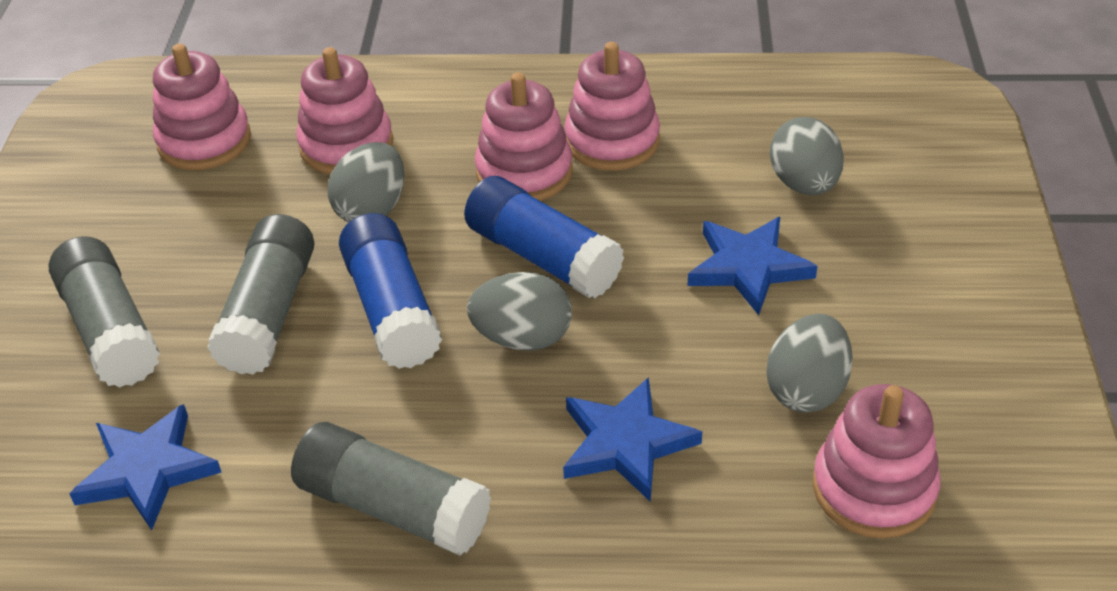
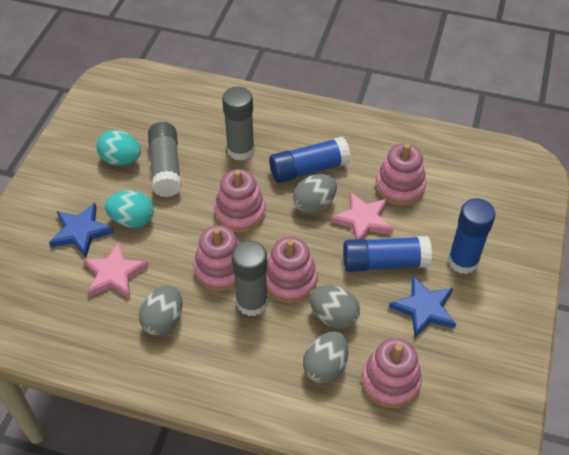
blue glue stick: 2 -> 3
blue star: 3 -> 2
pink star: 0 -> 2
turquoise egg: 0 -> 2

